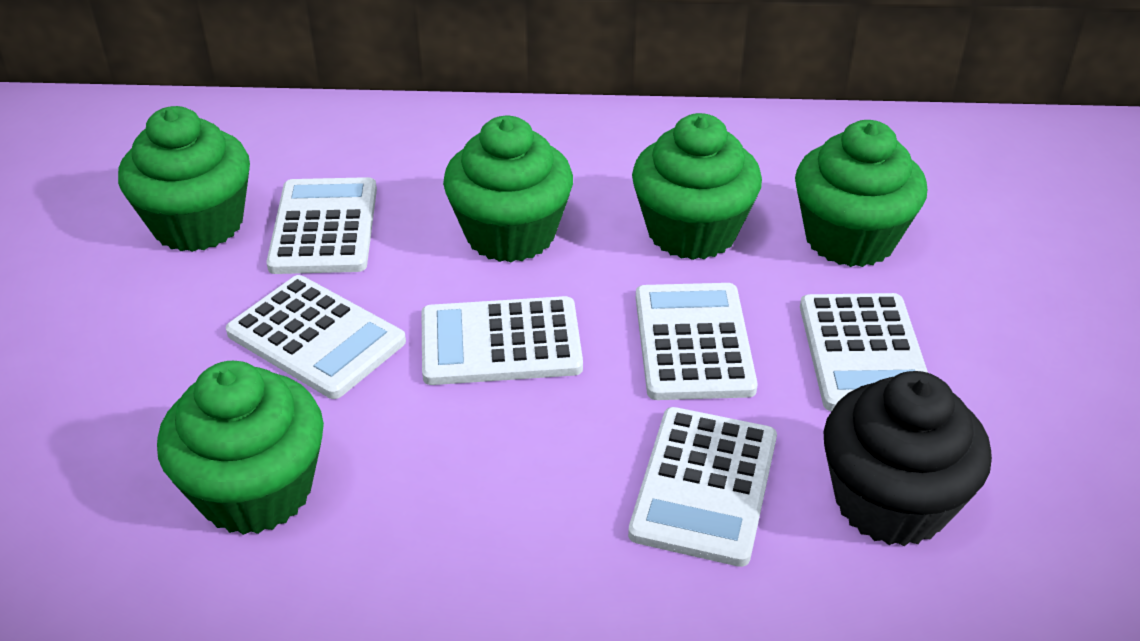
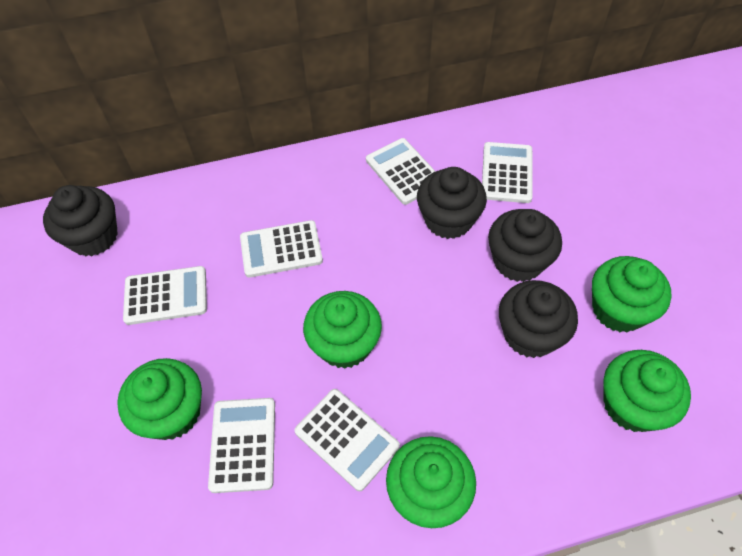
black cupcake: 1 -> 4

